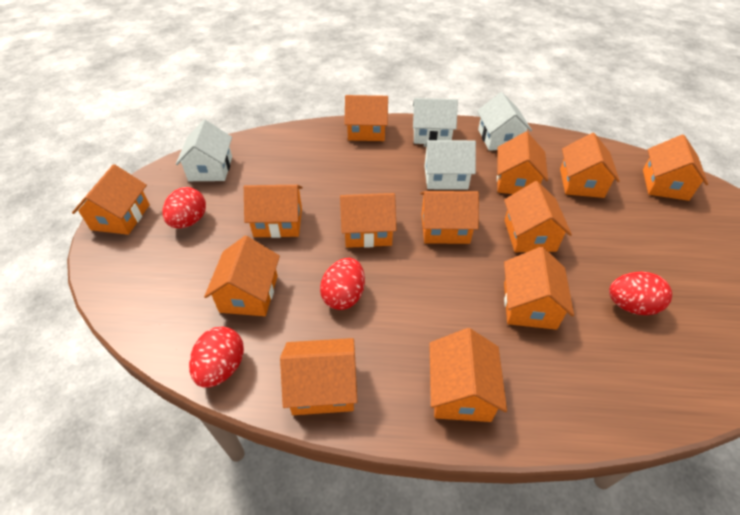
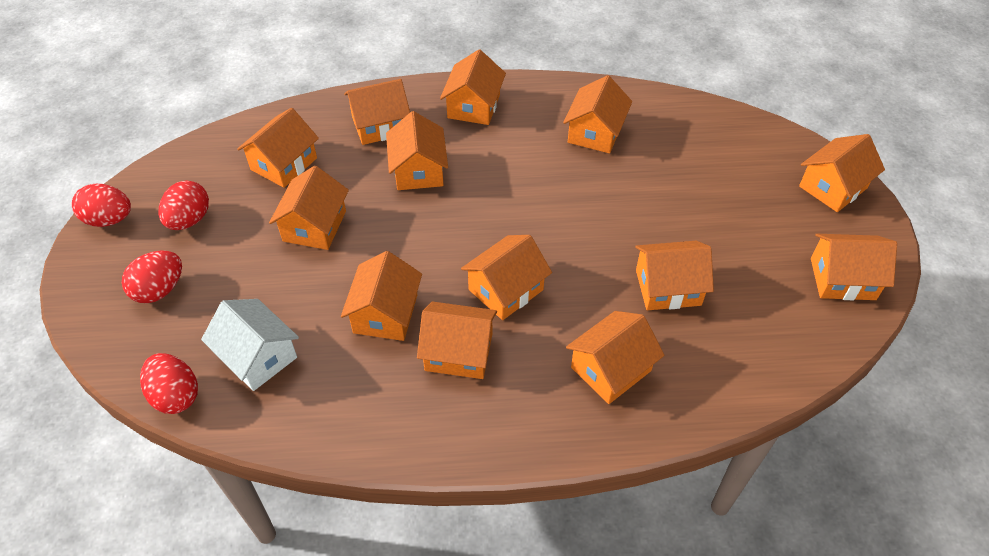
white house: 4 -> 1

